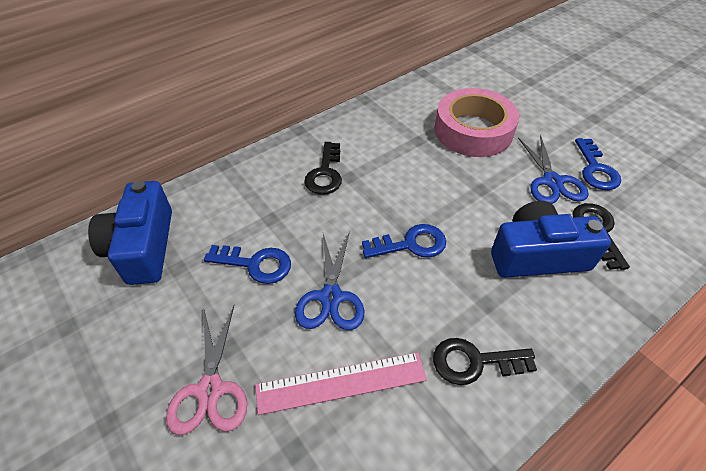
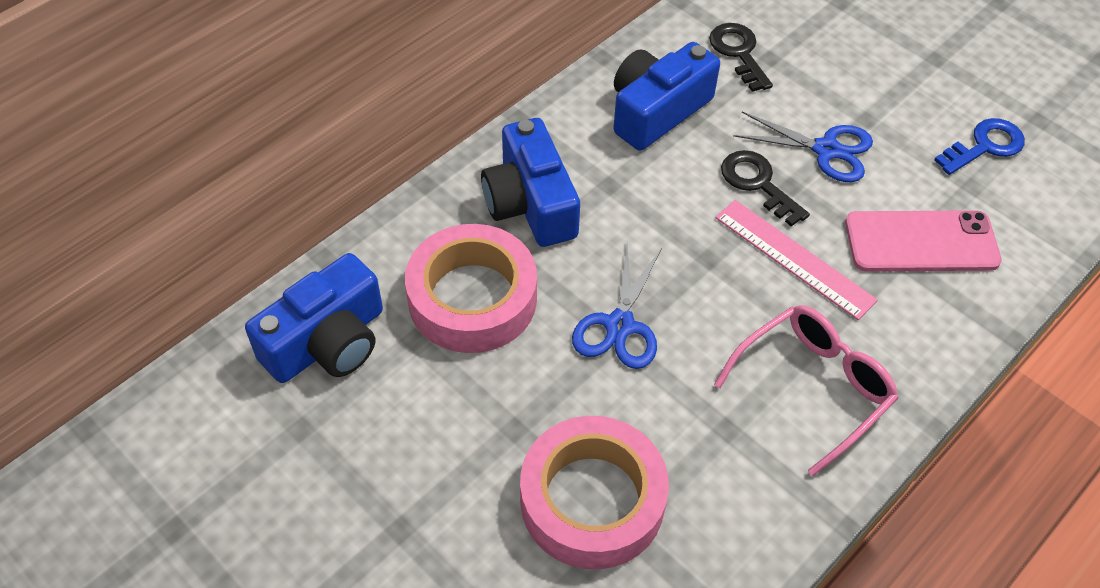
black key: 3 -> 2
blue camera: 2 -> 3
blue key: 3 -> 1
pink glasses: 0 -> 1
pink phone: 0 -> 1
pink scissors: 1 -> 0
pink tape: 1 -> 2

